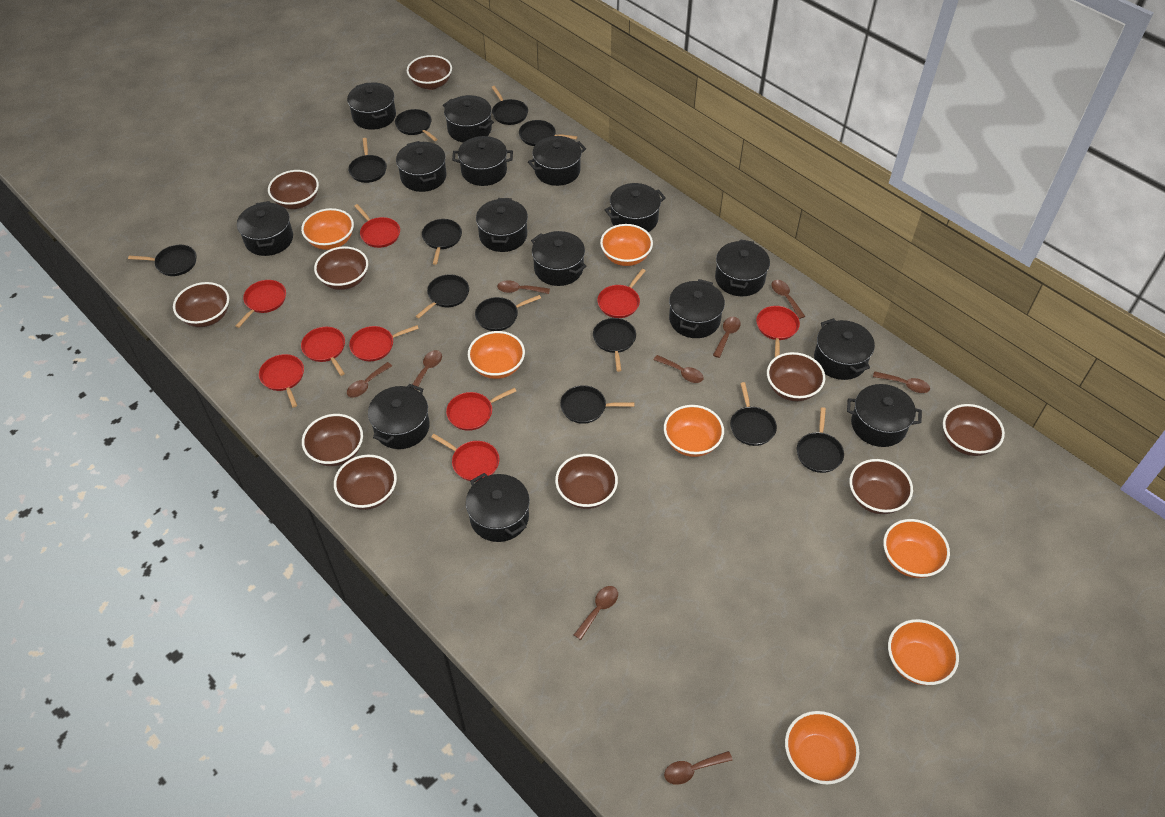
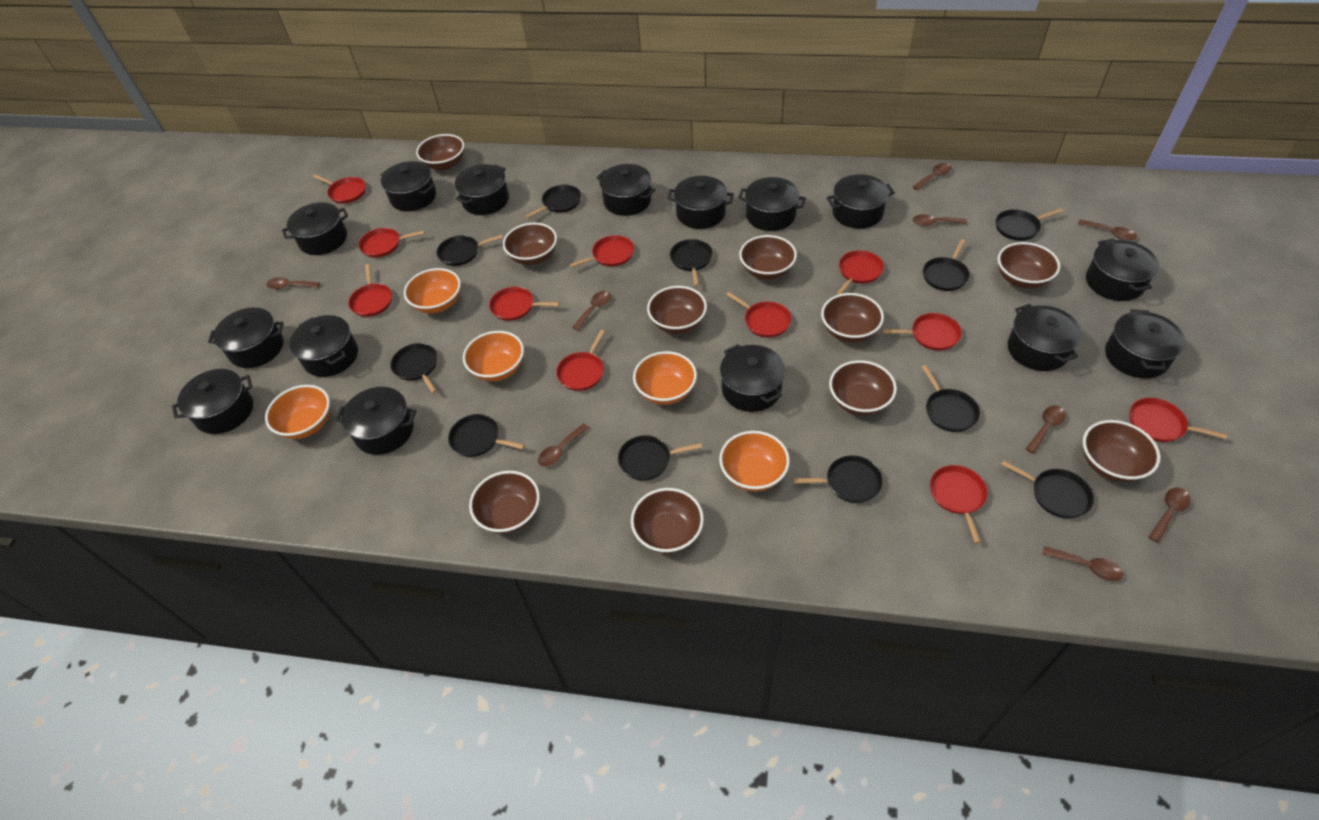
black pan: 12 -> 11
orange bowl: 7 -> 5
red pan: 9 -> 11

